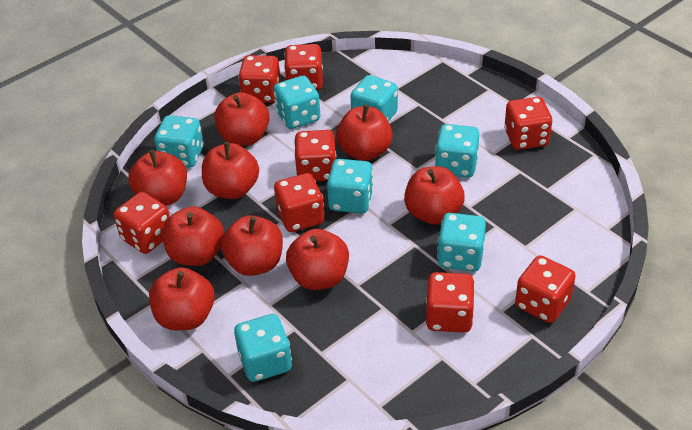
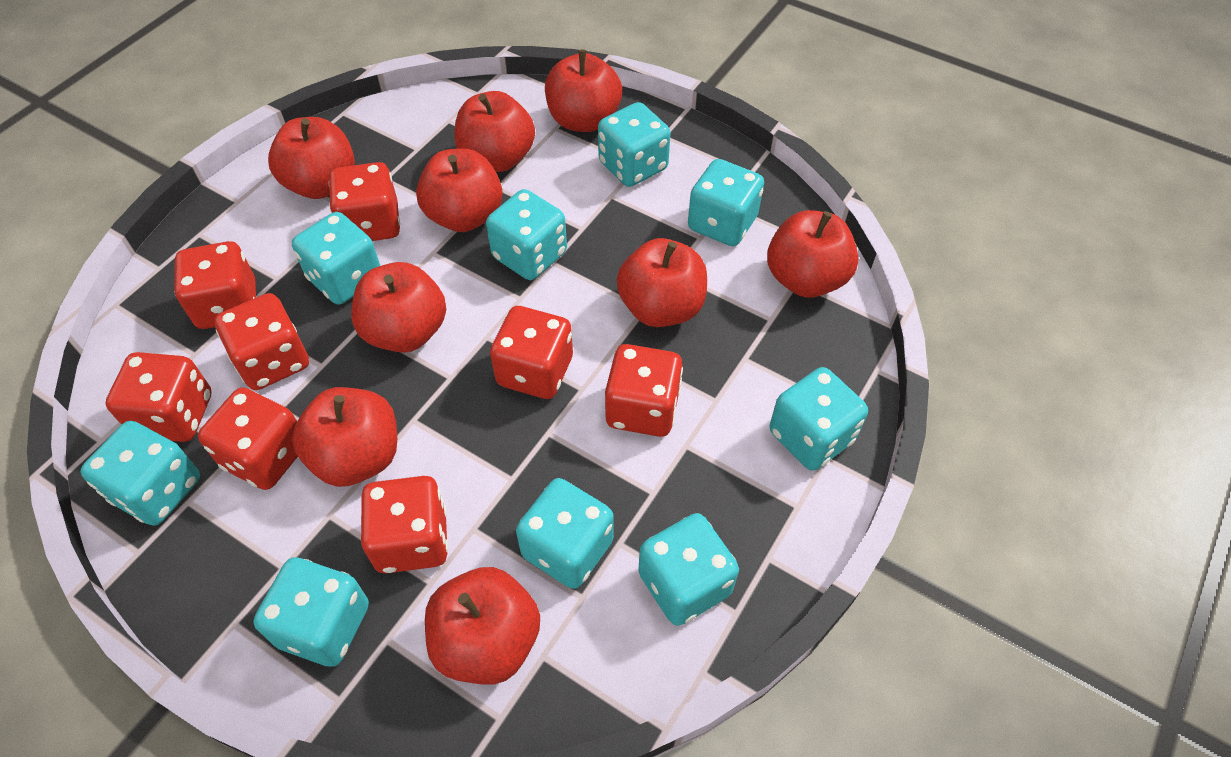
turquoise dice: 7 -> 9

